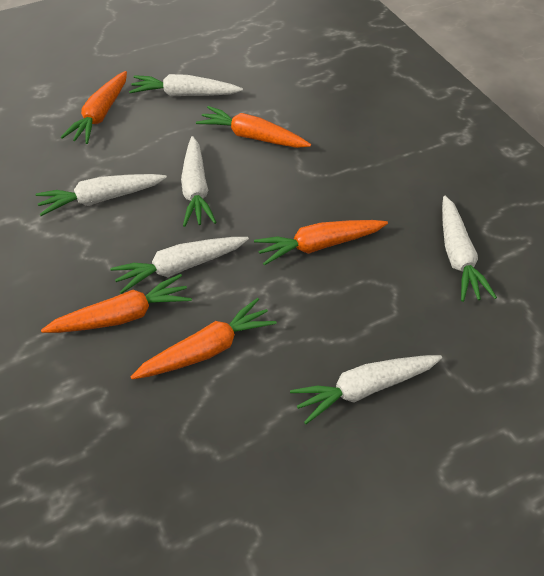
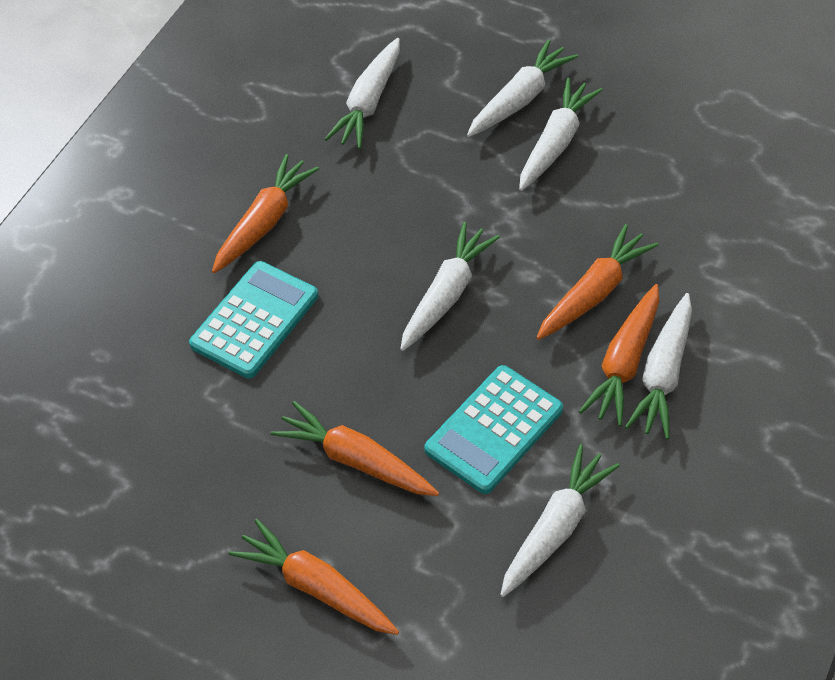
turquoise calculator: 0 -> 2

